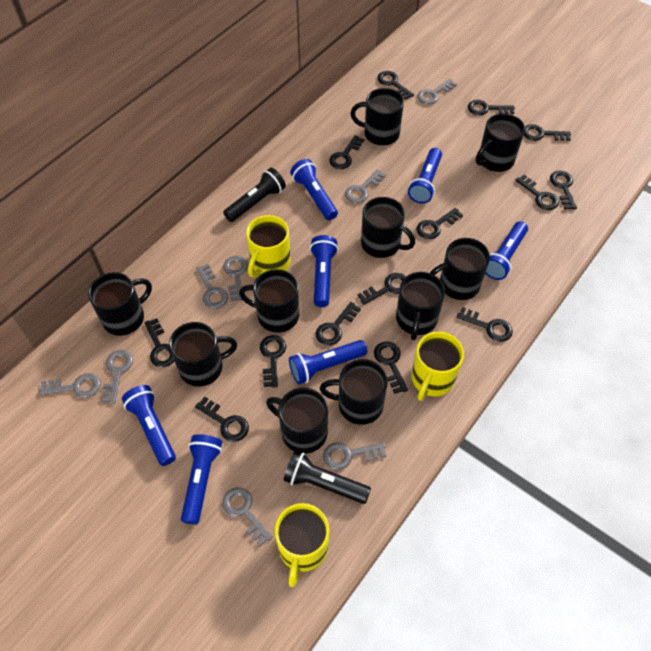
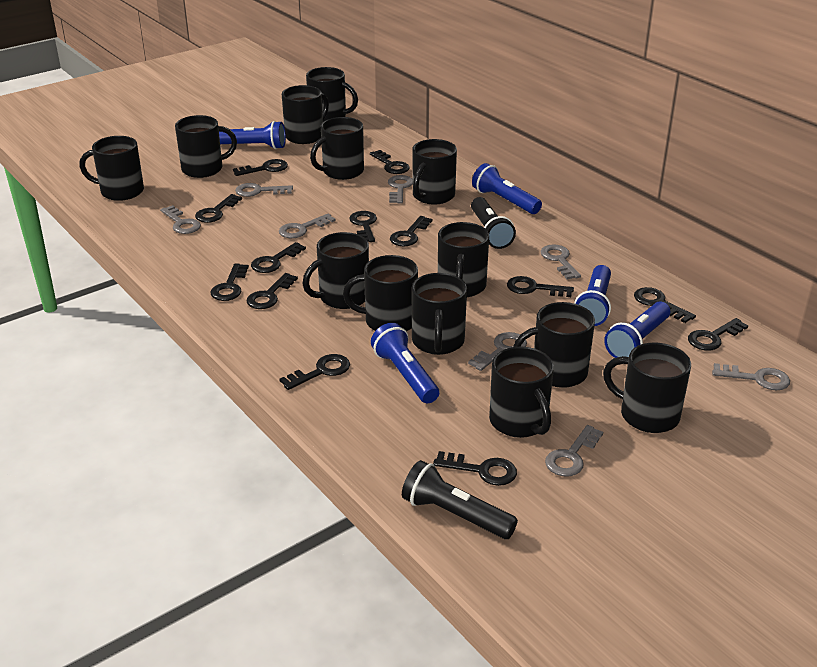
black key: 14 -> 13
black mug: 10 -> 13
blue flashlight: 7 -> 5
yellow mug: 3 -> 0

